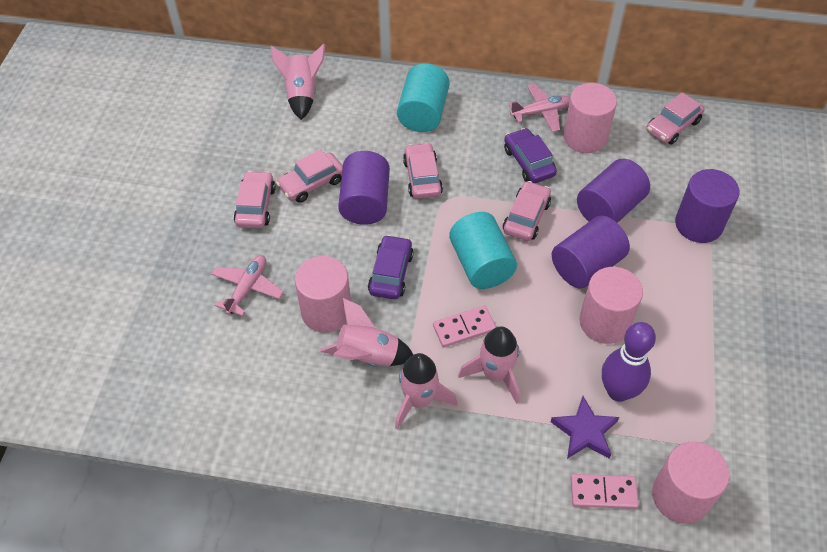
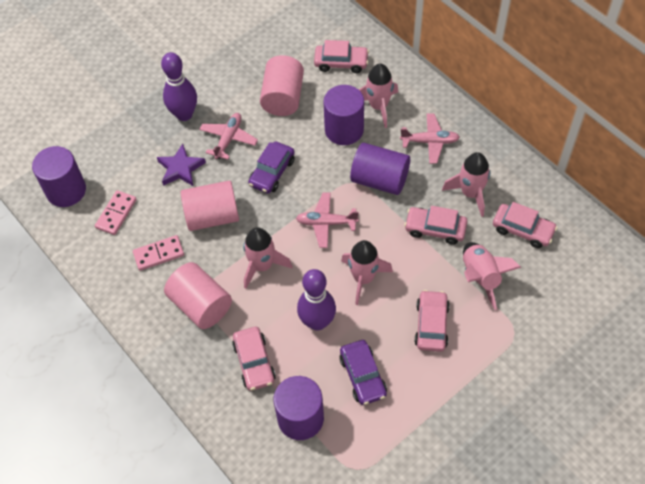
pink cylinder: 4 -> 3
pink plane: 2 -> 3
pink rocket: 4 -> 5
purple bowling pin: 1 -> 2
turquoise cylinder: 2 -> 0

